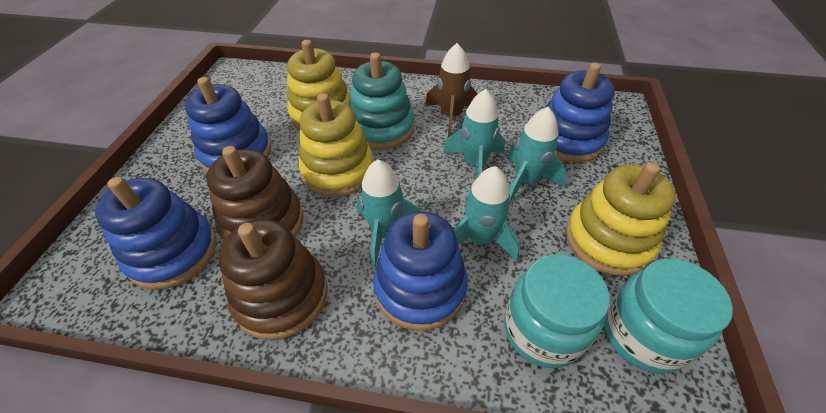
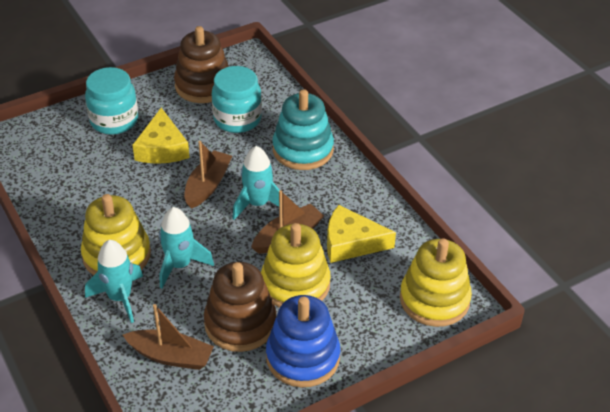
blue stacking toy: 4 -> 1
brown boat: 0 -> 3
brown rocket: 1 -> 0
turquoise rocket: 4 -> 3
yellow cheese: 0 -> 2

